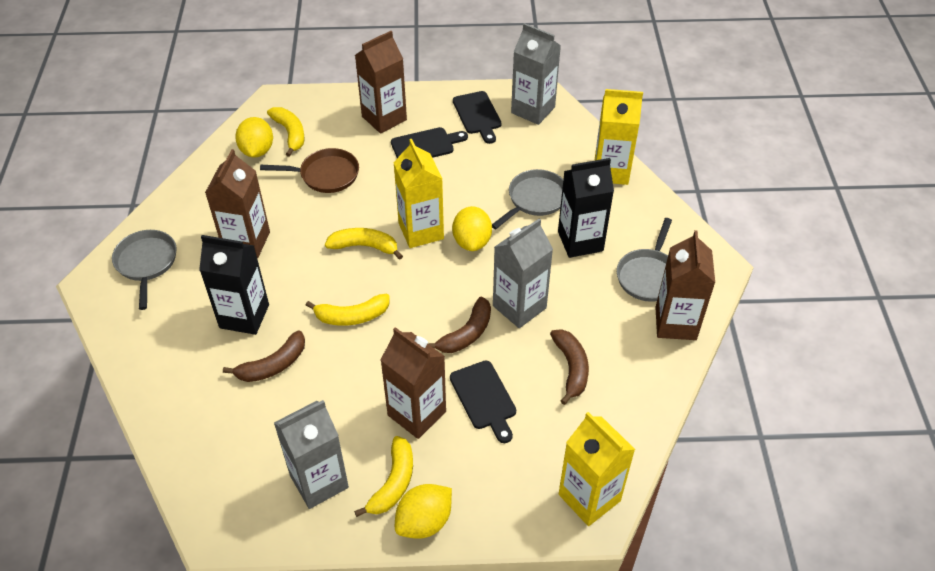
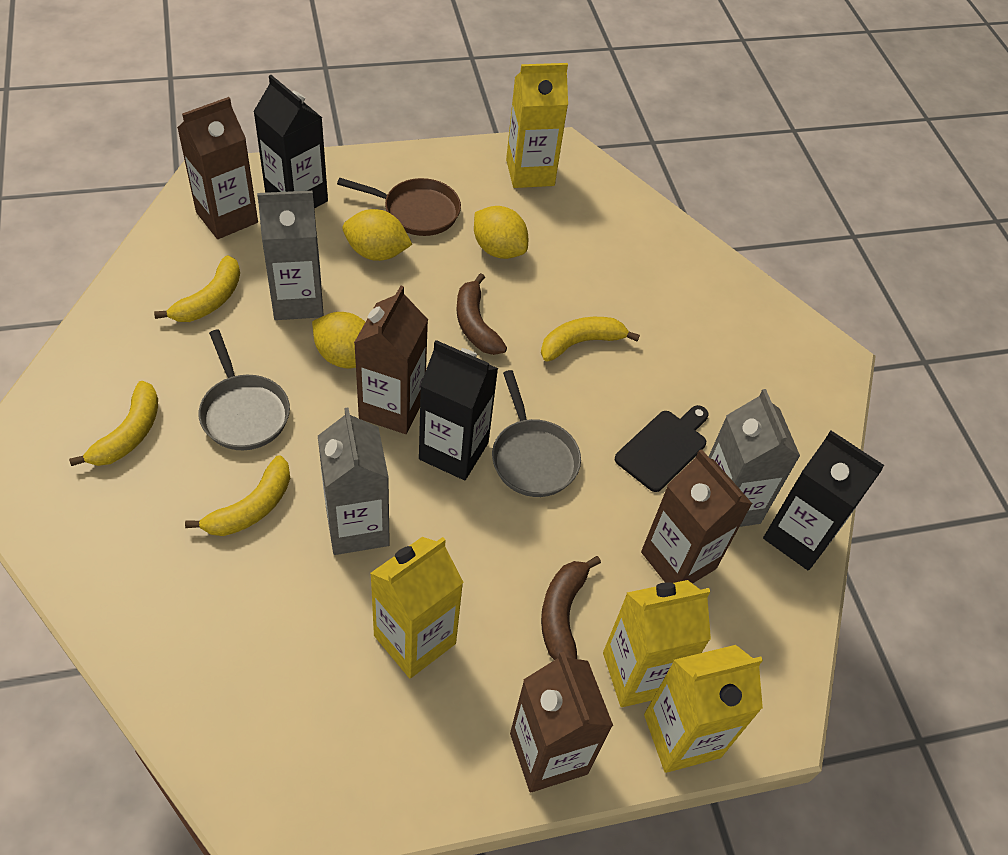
black carton: 2 -> 3
black cutting board: 3 -> 1
brown banana: 3 -> 2
grey pan: 3 -> 2
yellow carton: 3 -> 4

